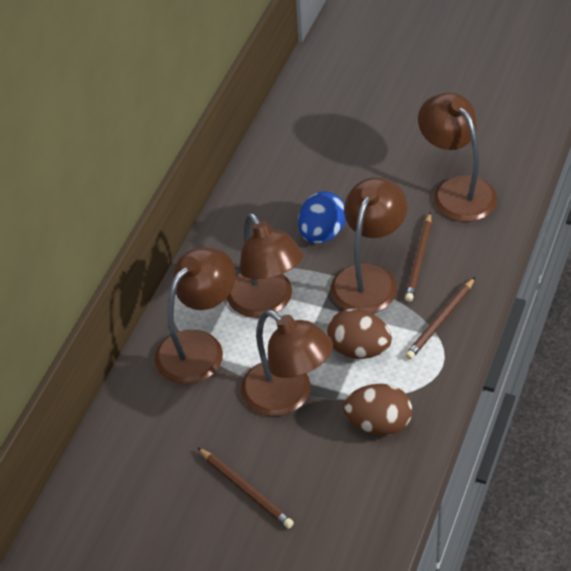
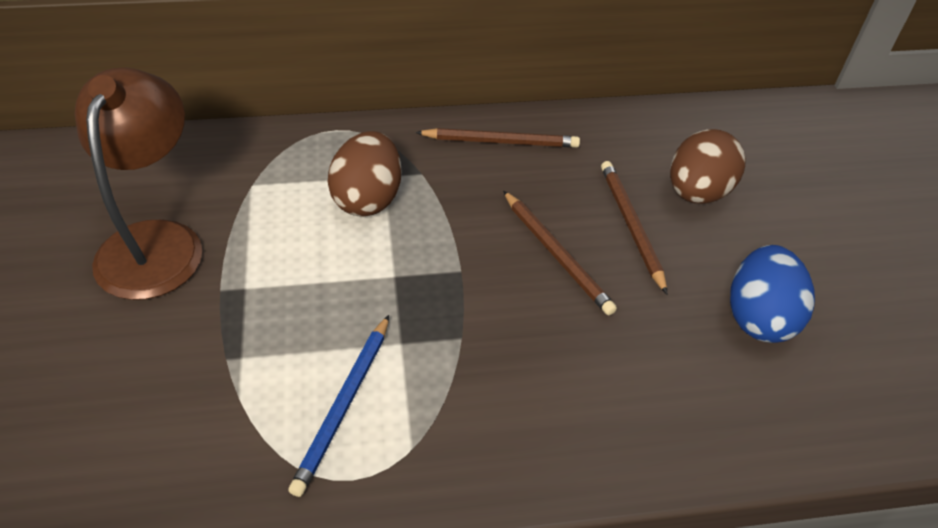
blue pencil: 0 -> 1
brown lamp: 5 -> 1

